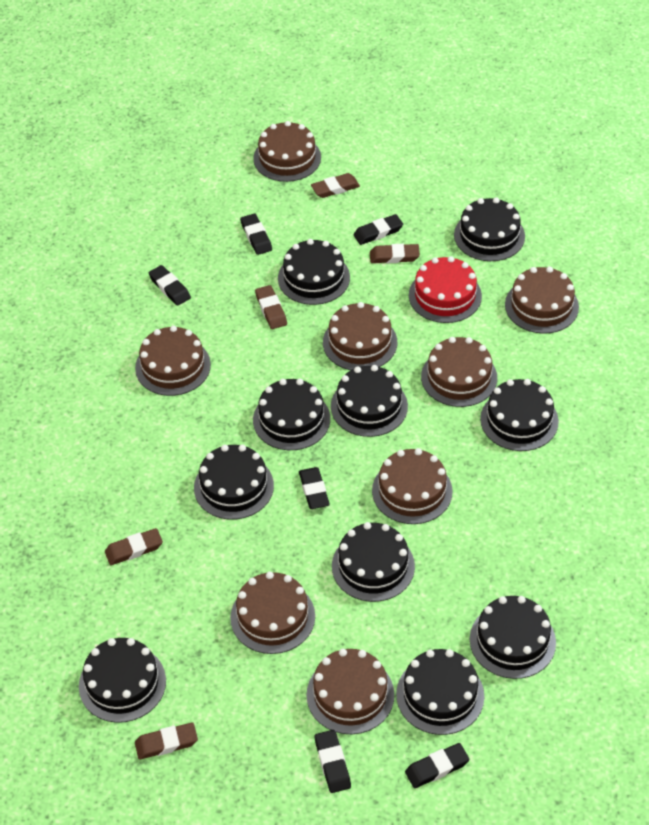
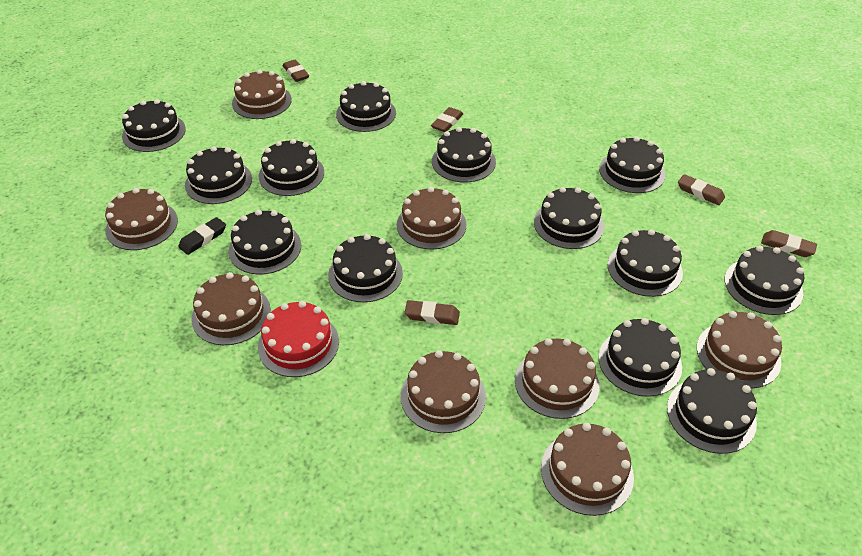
black cake: 10 -> 13
black eraser: 6 -> 1

